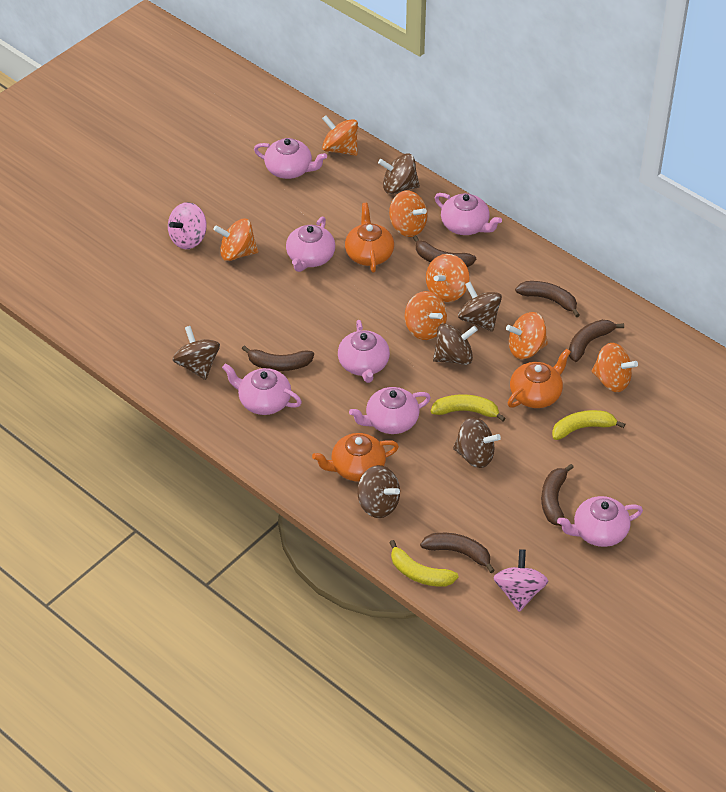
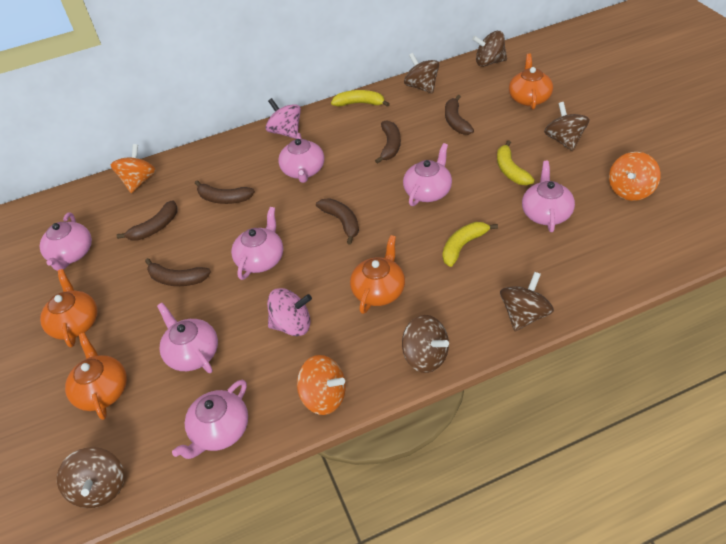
orange spinning top: 7 -> 3
orange teapot: 3 -> 4

